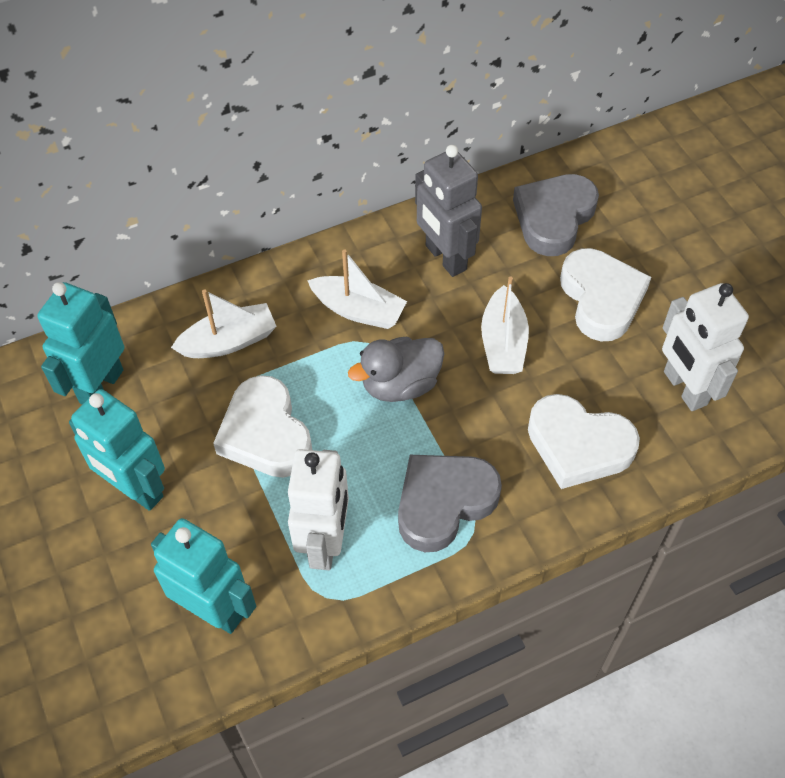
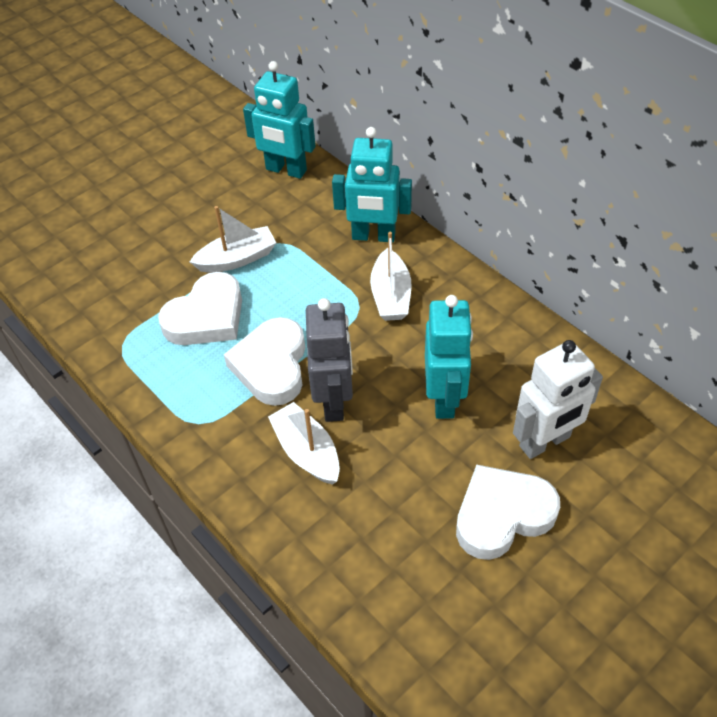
grey duck: 1 -> 0
grey heart: 2 -> 0
white robot: 2 -> 1

